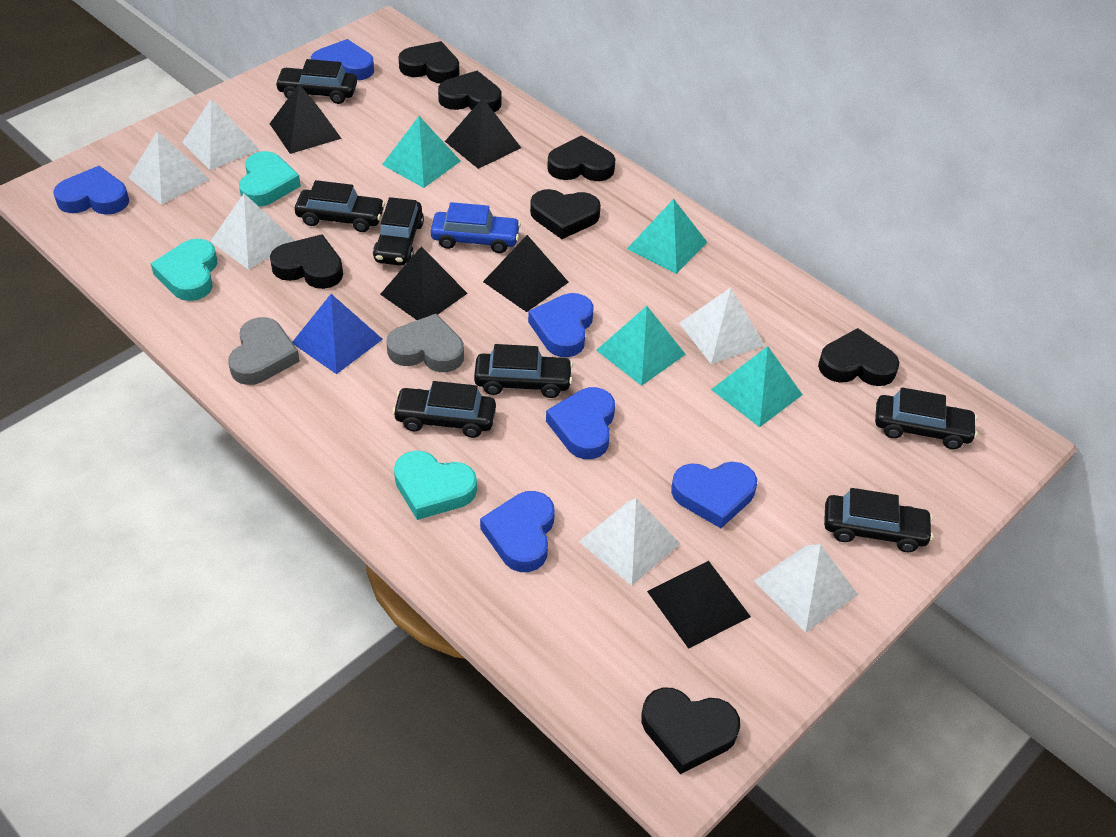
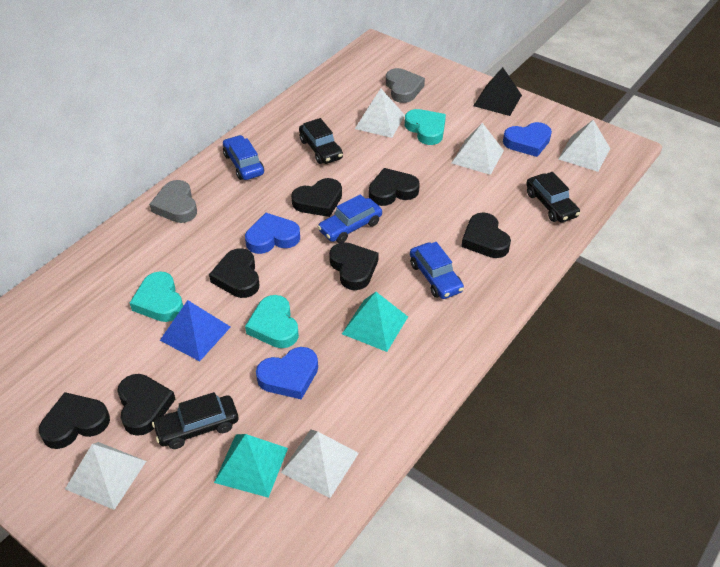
black car: 7 -> 3
black pyramid: 5 -> 1
blue car: 1 -> 3
blue heart: 6 -> 3
turquoise pyramid: 4 -> 2
white pyramid: 6 -> 5

